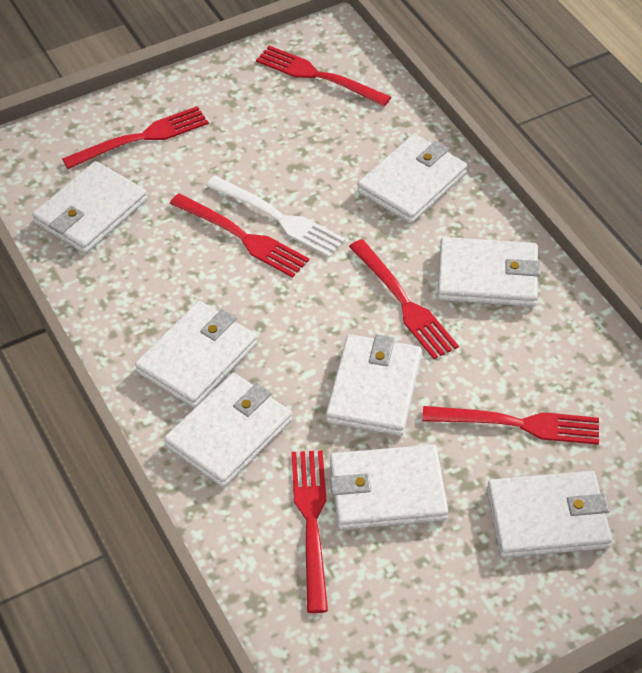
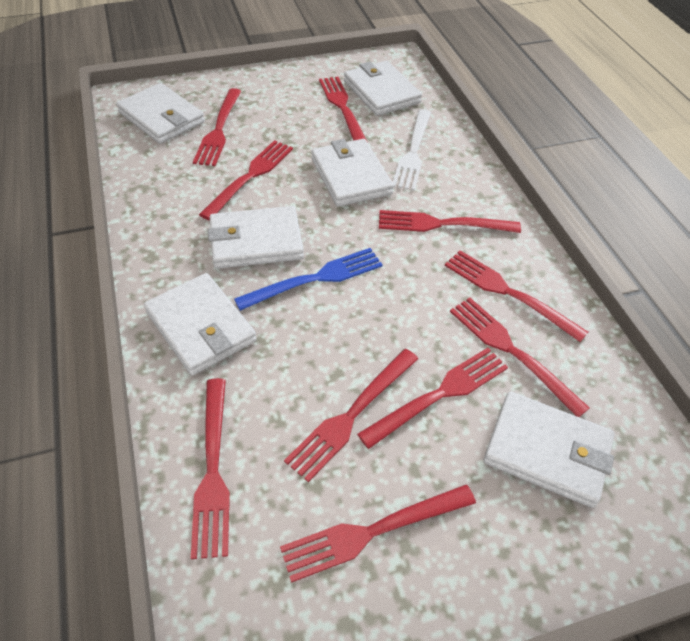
blue fork: 0 -> 1
red fork: 6 -> 10
white wallet: 8 -> 6

